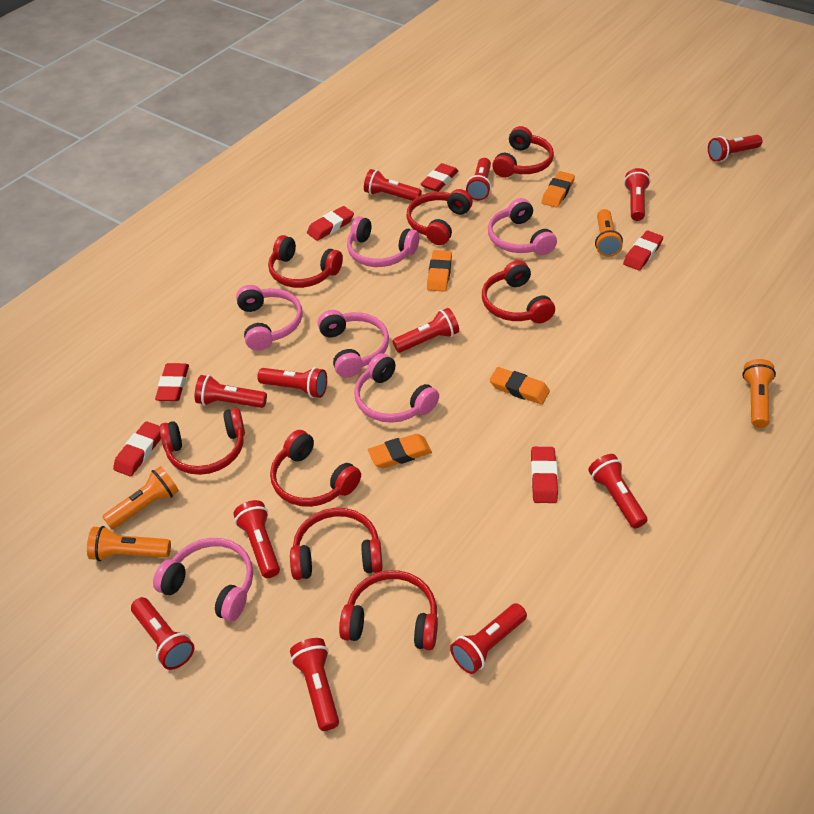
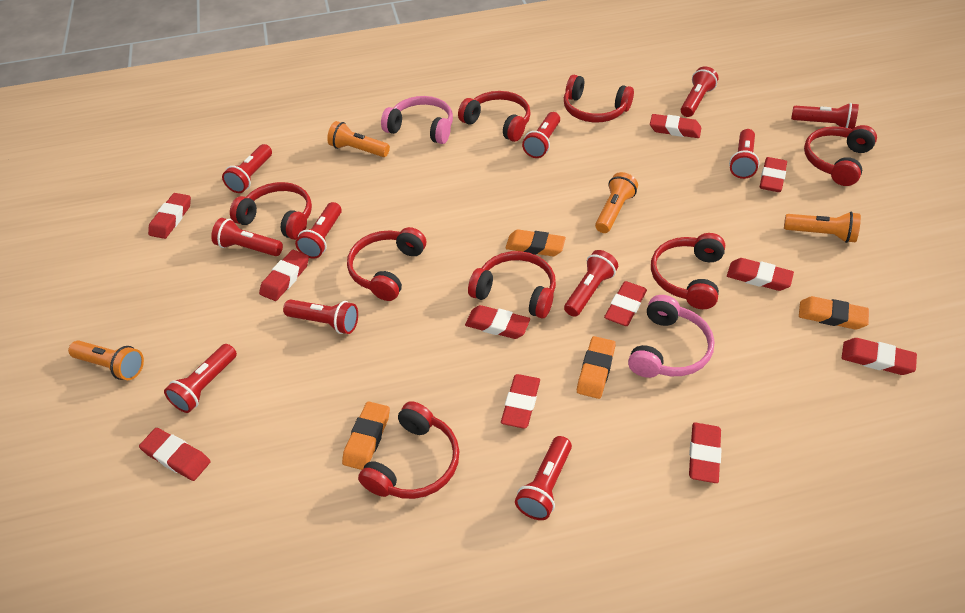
pink headphones: 6 -> 2
red eraser: 6 -> 11
red flashlight: 12 -> 11

